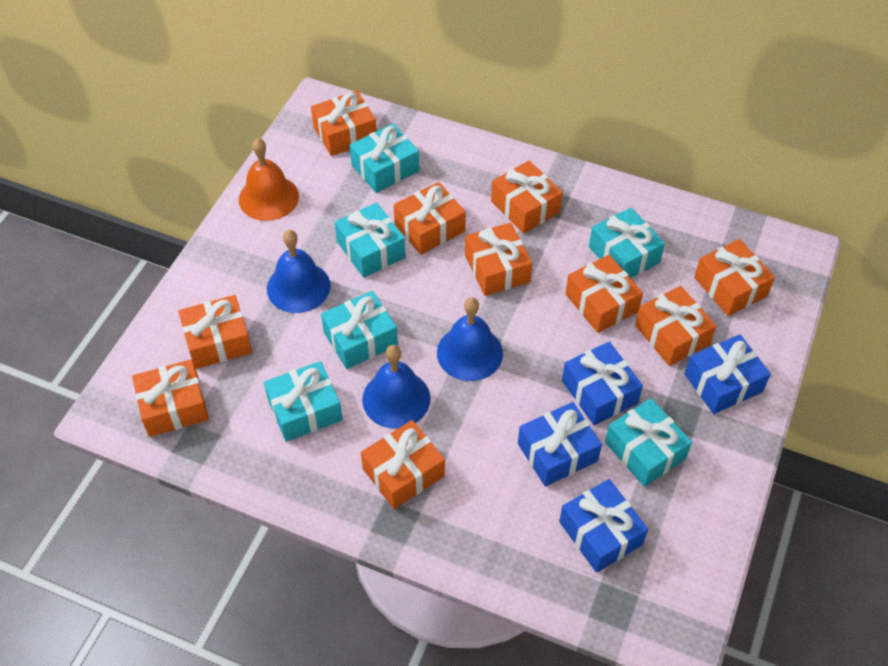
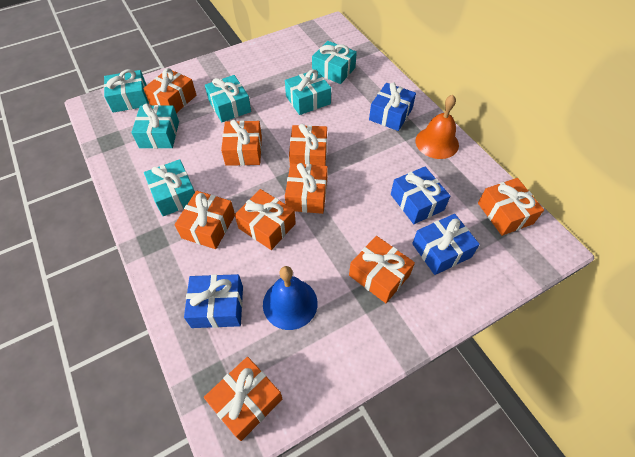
blue bell: 3 -> 1
orange gift: 10 -> 9

